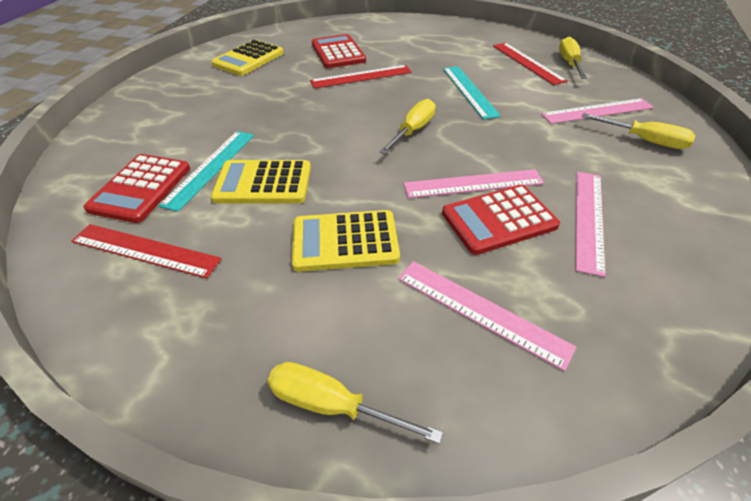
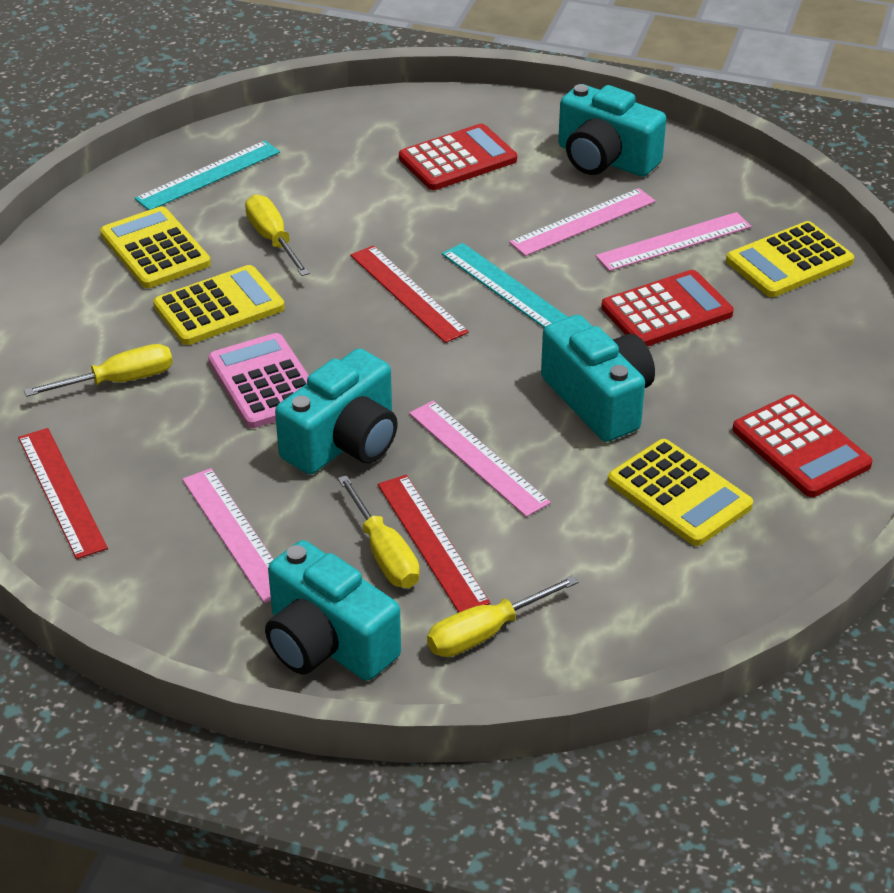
pink calculator: 0 -> 1
turquoise camera: 0 -> 4
yellow calculator: 3 -> 4

